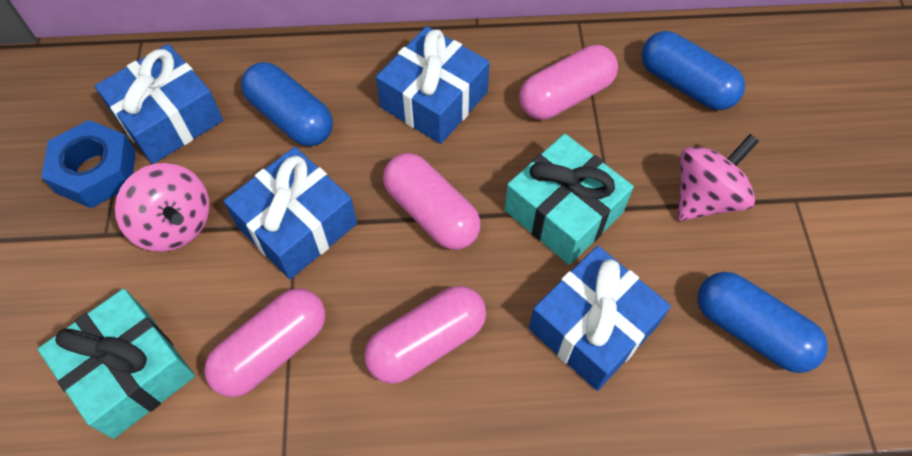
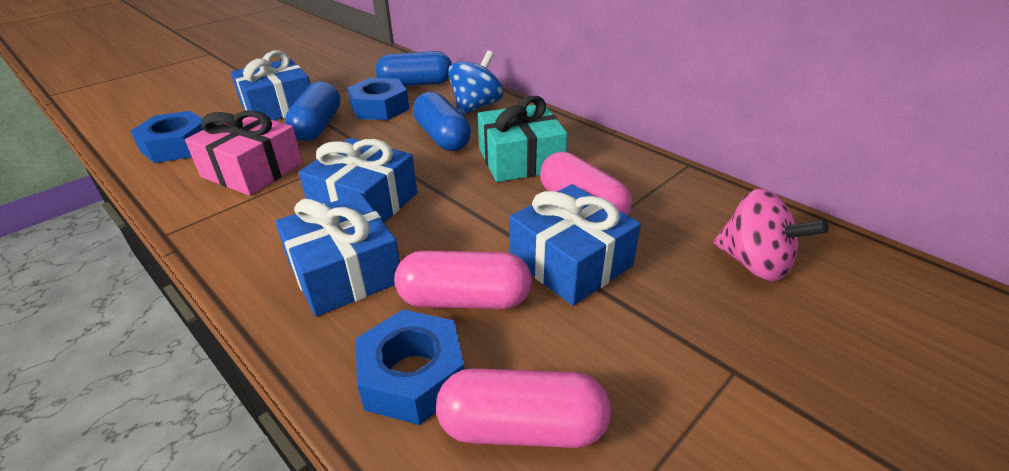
blue nut: 1 -> 3
blue spinning top: 0 -> 1
pink capsule: 4 -> 3
pink gift: 0 -> 1
pink spinning top: 2 -> 1
turquoise gift: 2 -> 1

